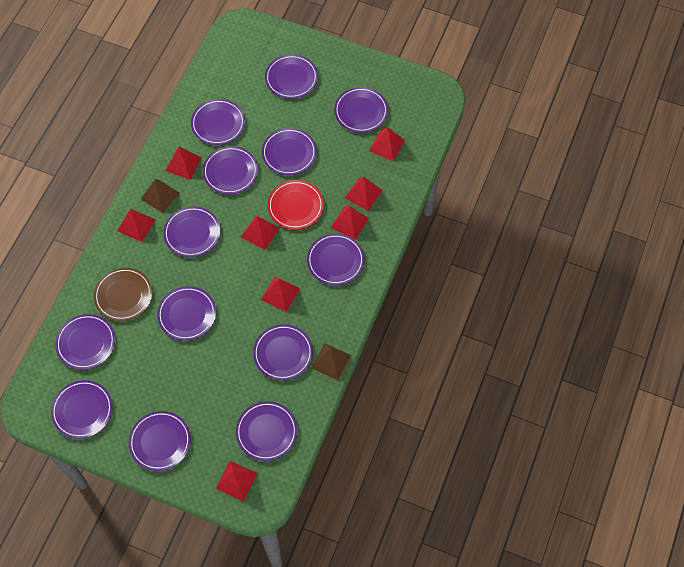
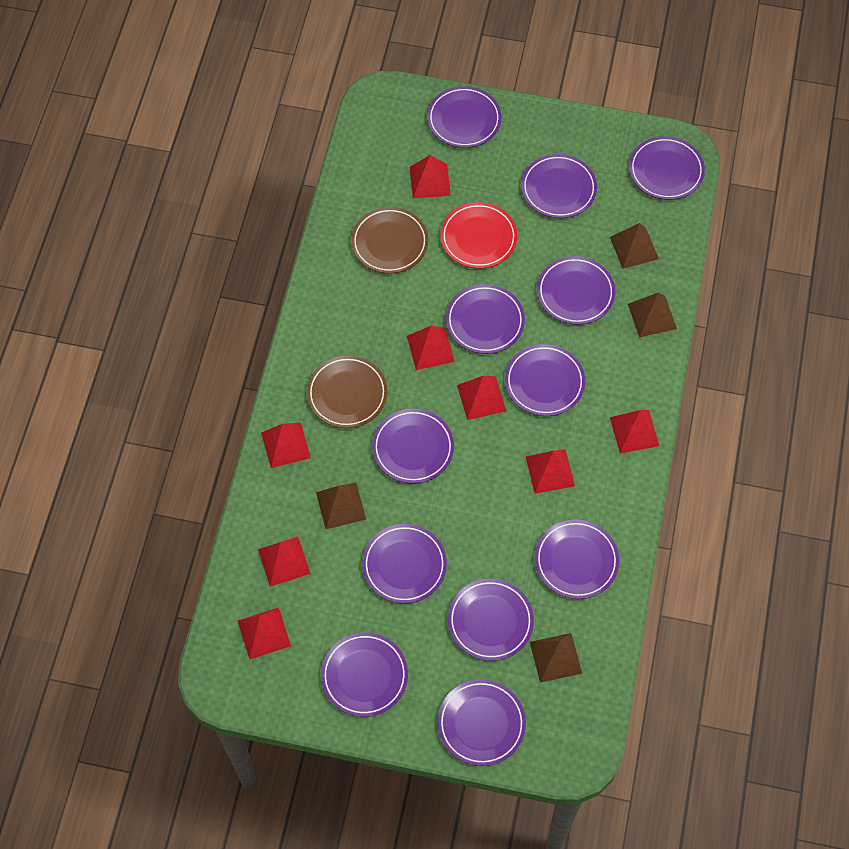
brown plate: 1 -> 2
brown pyramid: 2 -> 4
purple plate: 13 -> 12

